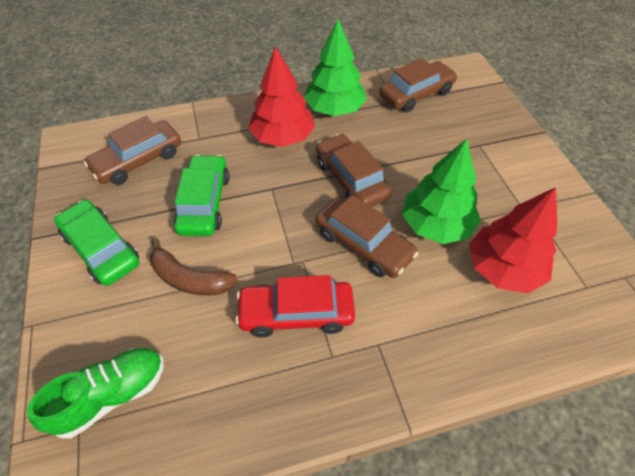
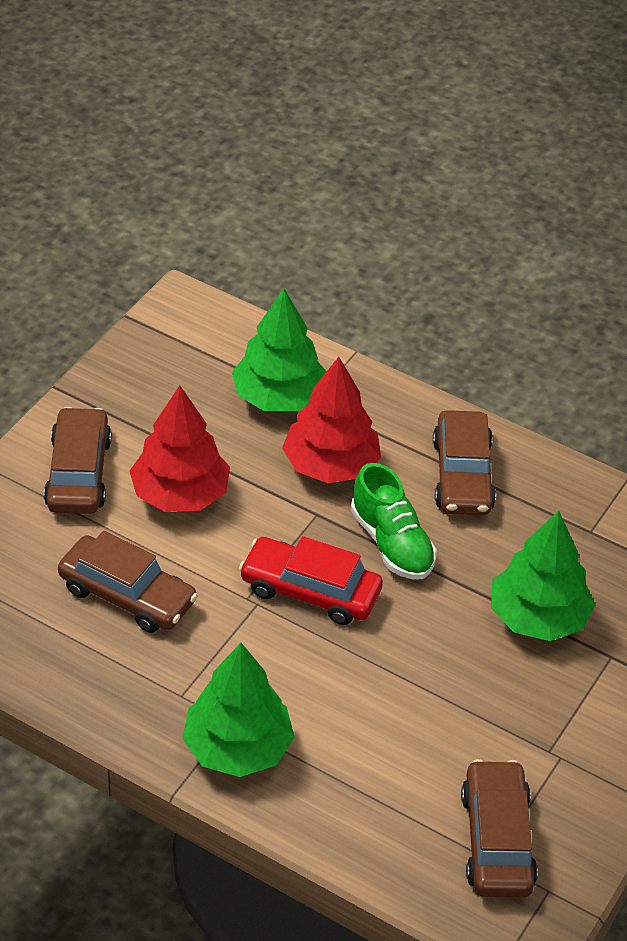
brown banana: 1 -> 0
green car: 2 -> 0
green tree: 2 -> 3

